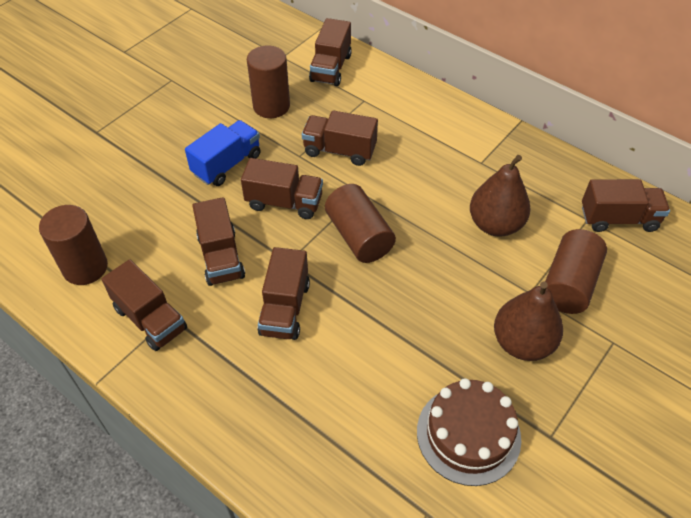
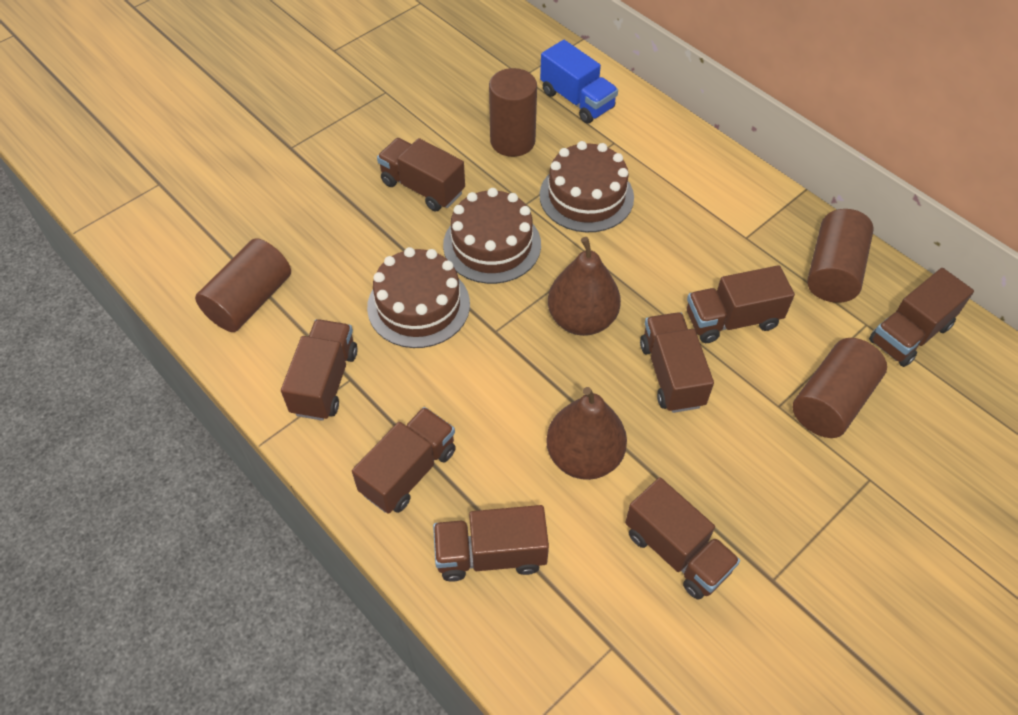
brown cake: 1 -> 3
brown truck: 7 -> 8

